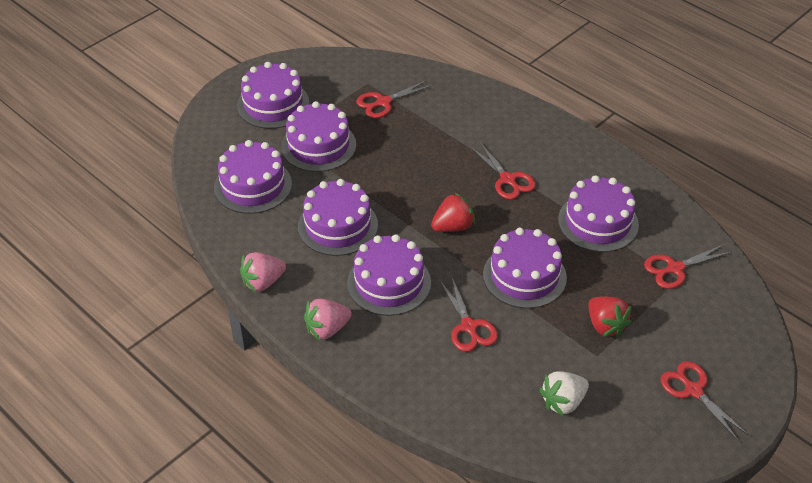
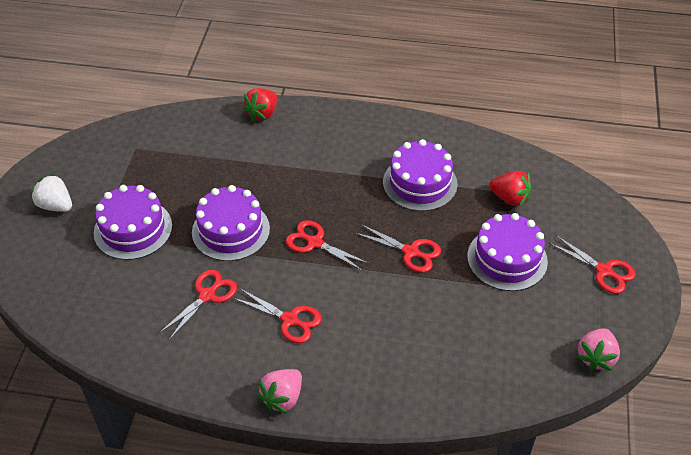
purple cake: 7 -> 4

